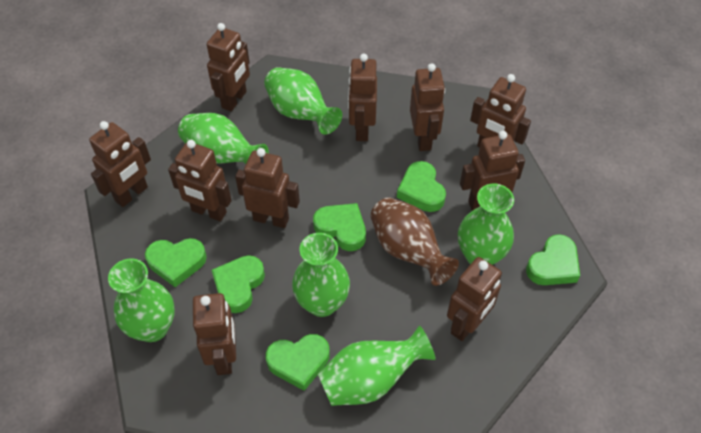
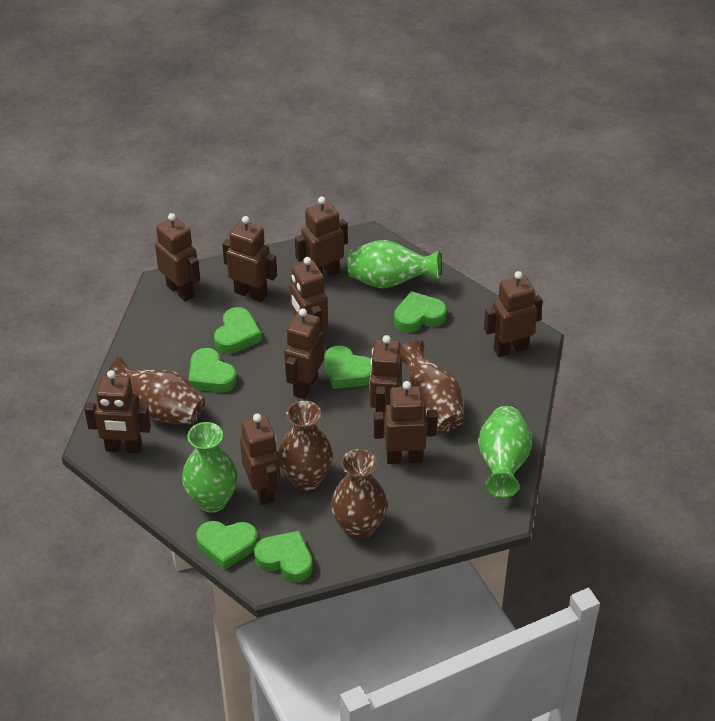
brown vase: 1 -> 4
green vase: 6 -> 3

